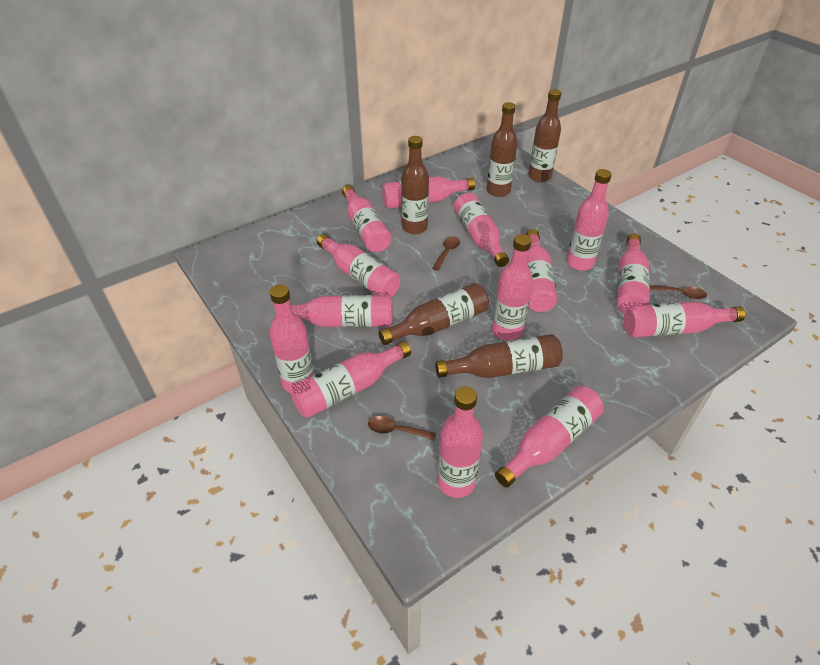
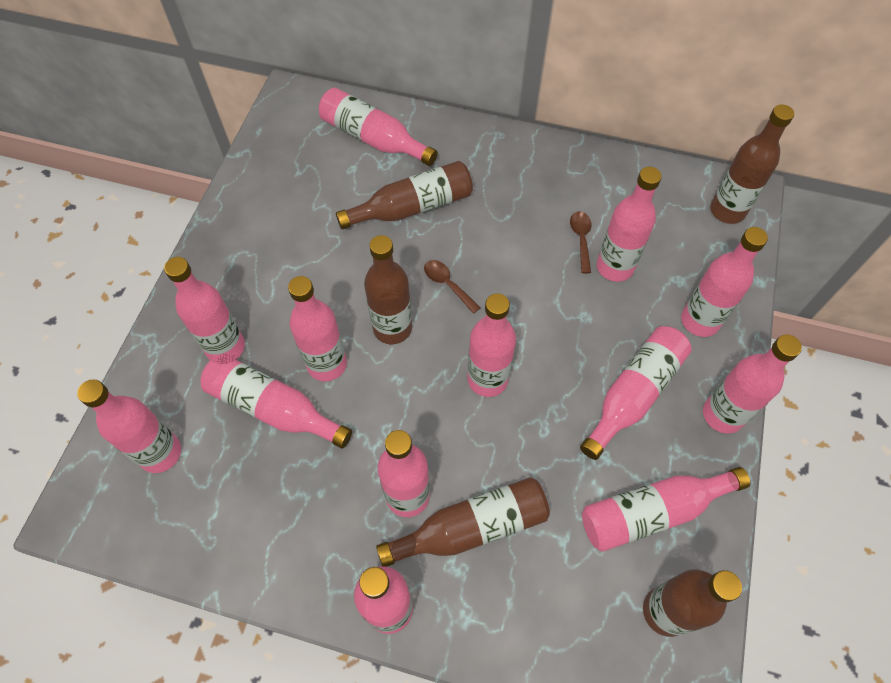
brown spoon: 3 -> 2
pink bottle: 14 -> 13

